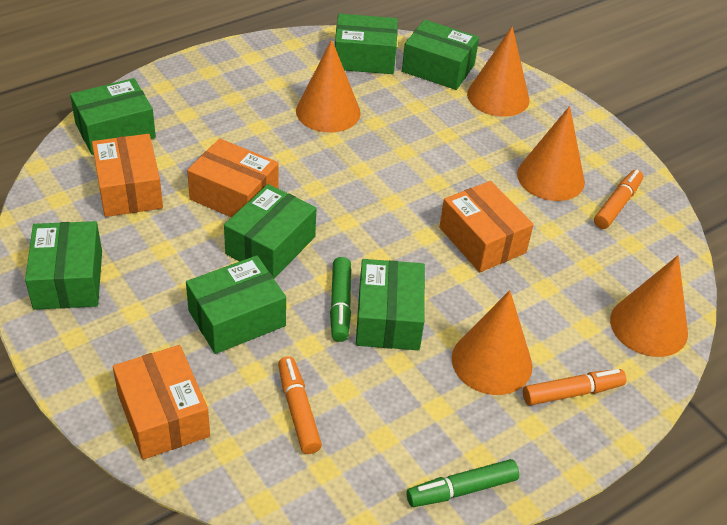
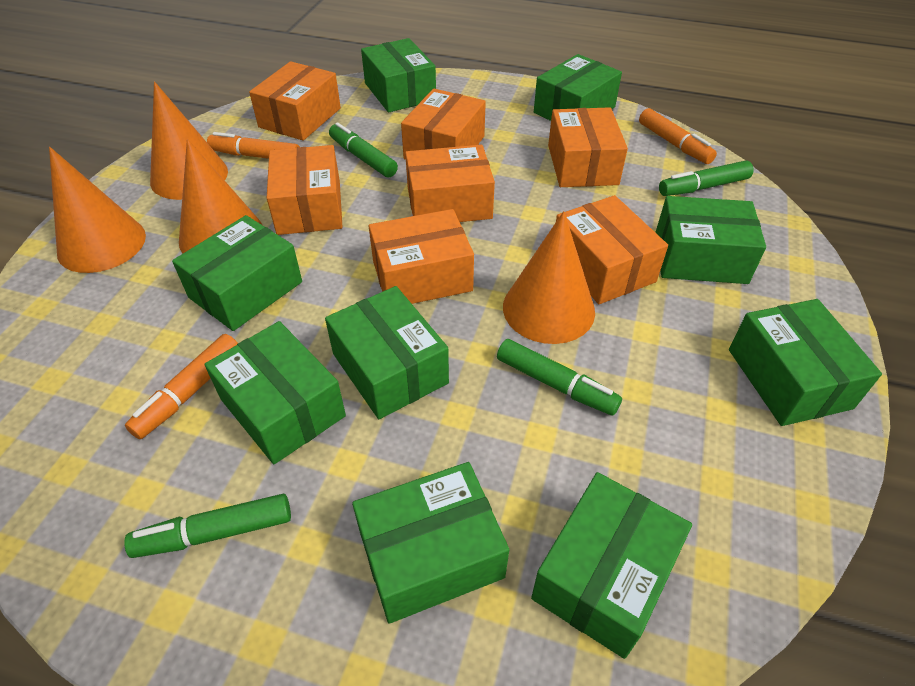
green box: 7 -> 9
green marker: 2 -> 4
orange box: 4 -> 7
orange cone: 5 -> 4

